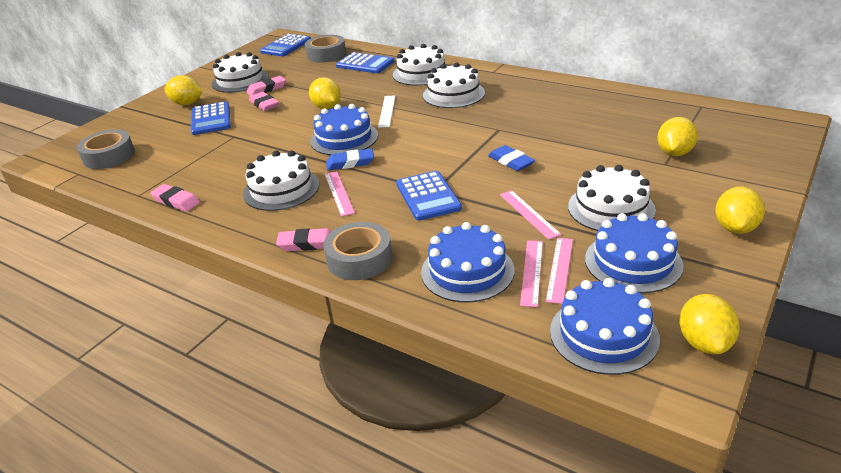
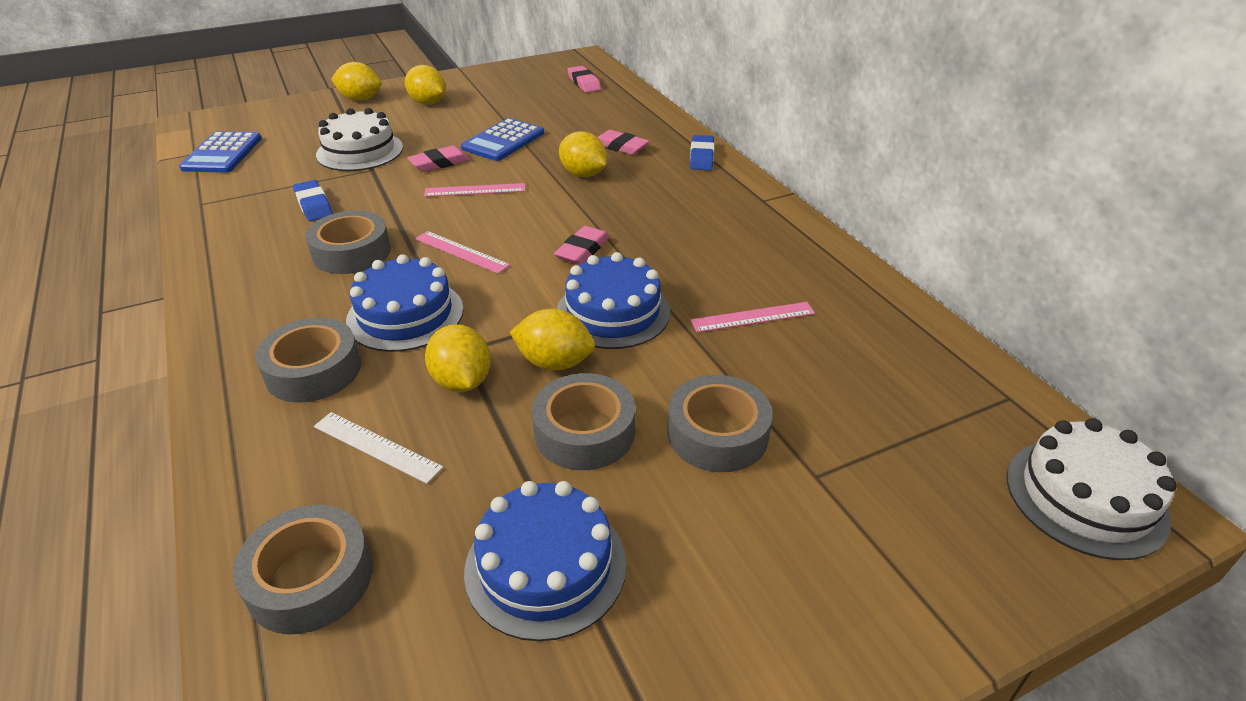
blue cake: 4 -> 3
blue calculator: 4 -> 2
grey tape: 3 -> 5
pink ruler: 4 -> 3
white cake: 5 -> 2

